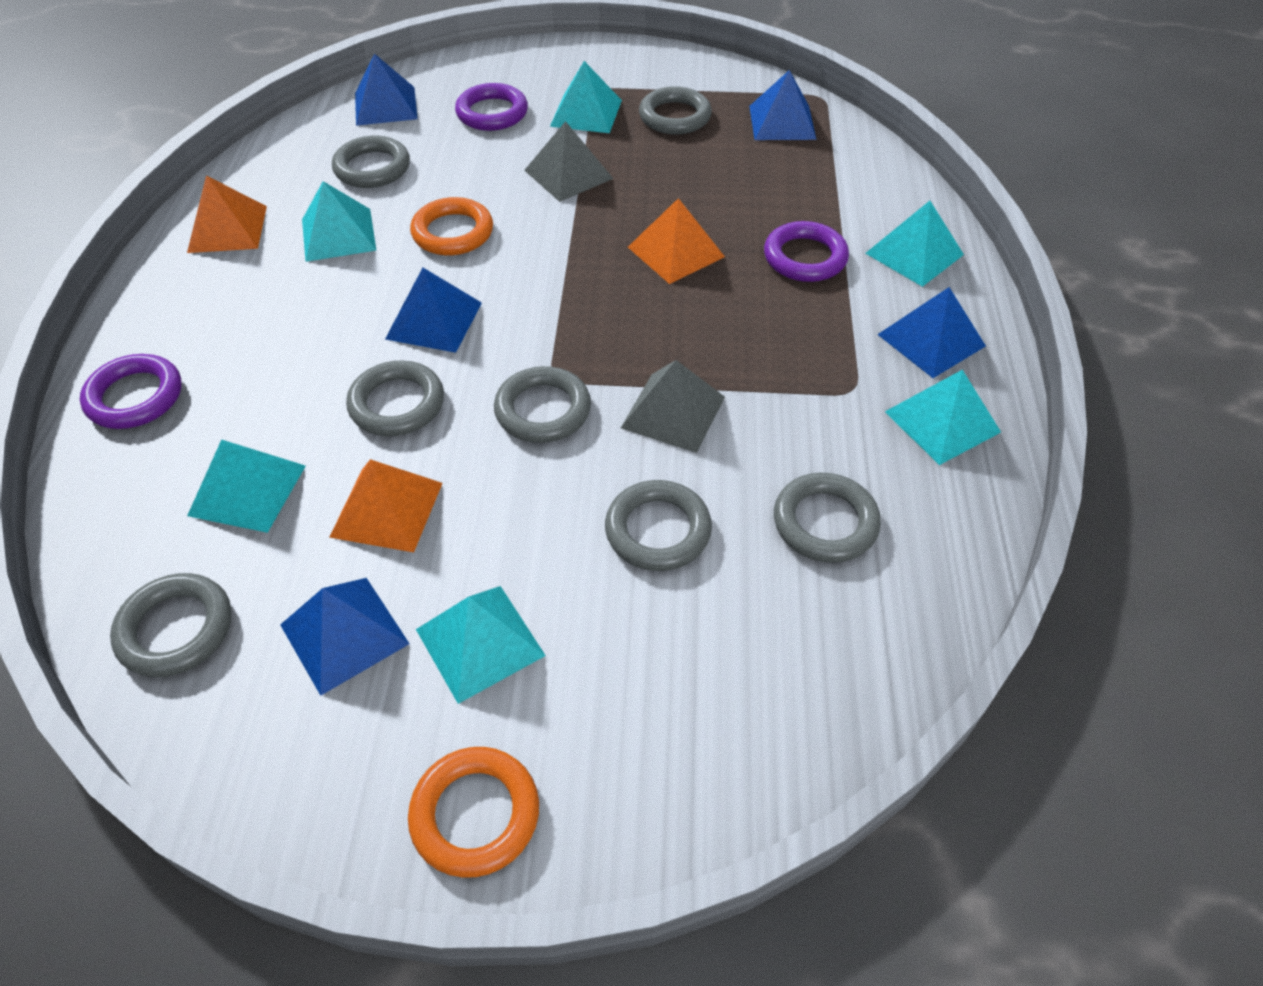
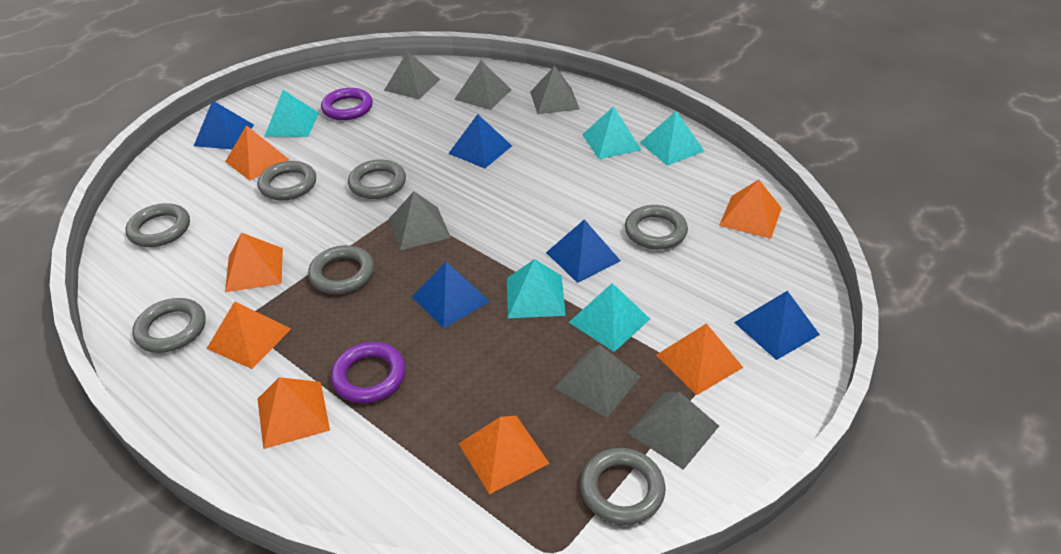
grey pyramid: 2 -> 6
orange pyramid: 3 -> 7
orange ring: 2 -> 0
purple ring: 3 -> 2
turquoise pyramid: 6 -> 5

